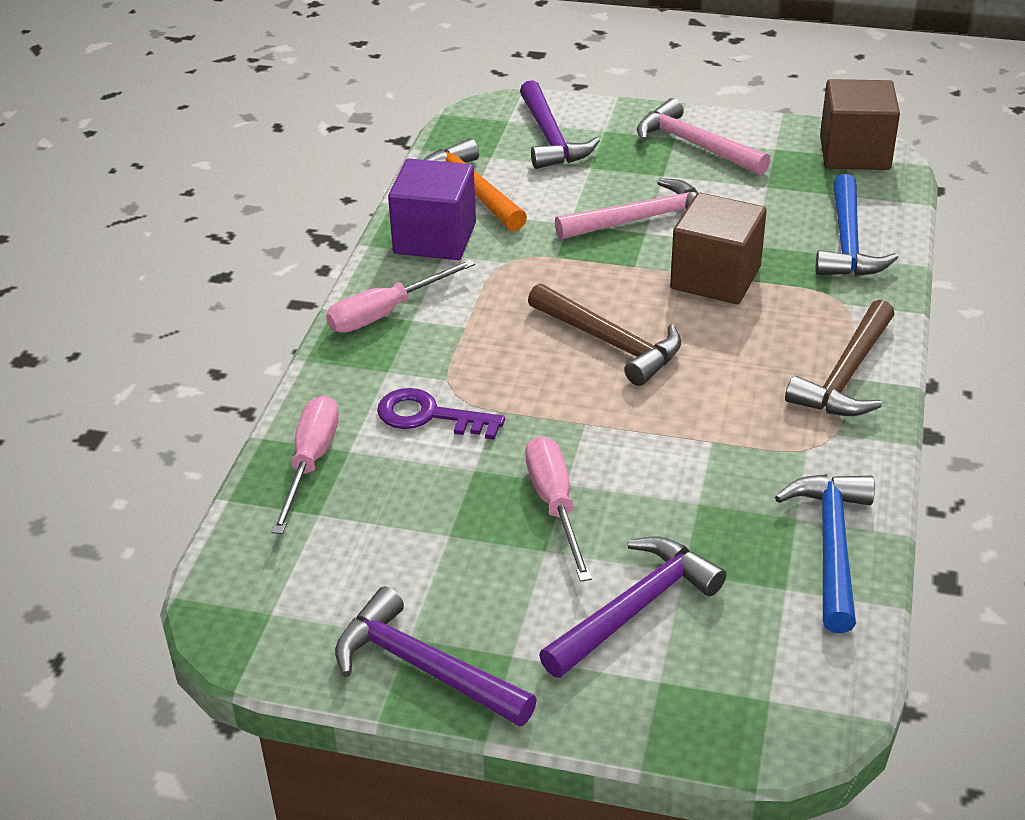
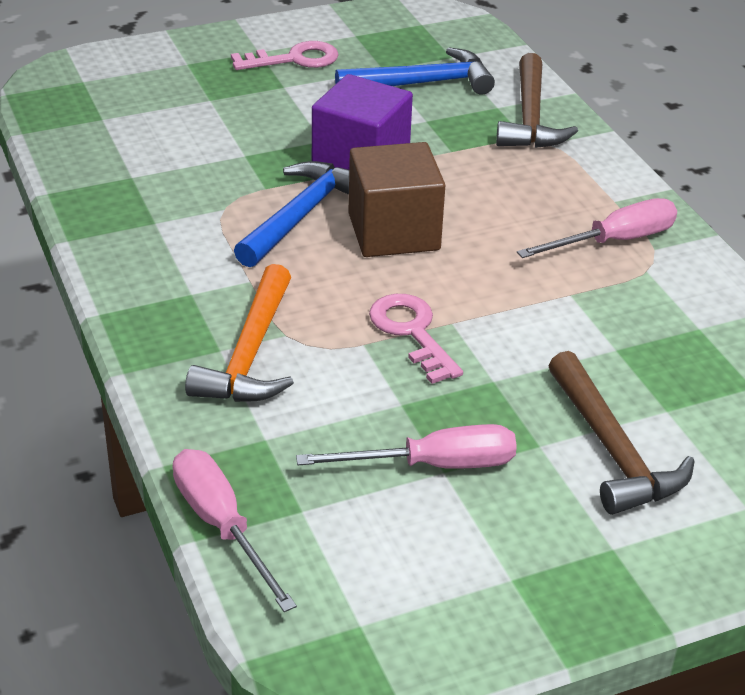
brown cube: 2 -> 1
pink hammer: 2 -> 0
pink key: 0 -> 2
purple hammer: 3 -> 0
purple key: 1 -> 0

